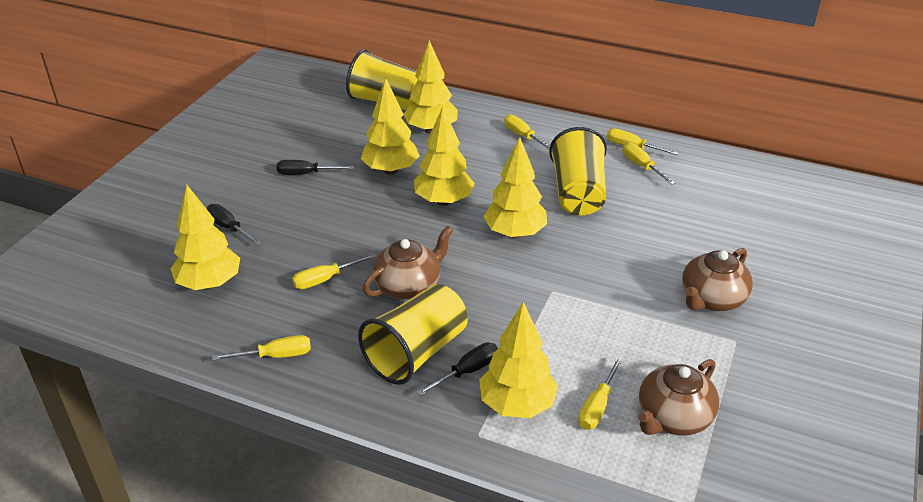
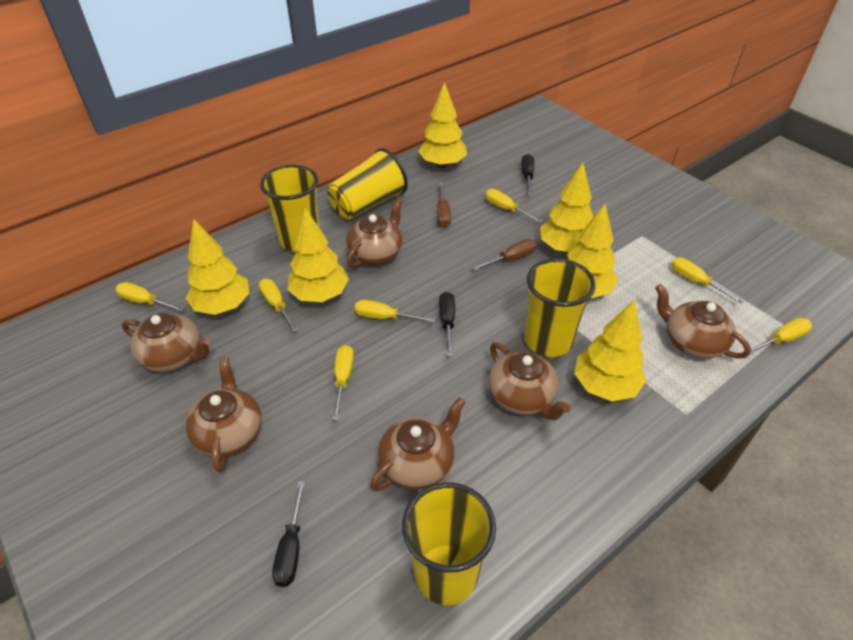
brown screwdriver: 0 -> 2
brown teapot: 3 -> 6
yellow cup: 3 -> 4
yellow screwdriver: 6 -> 7

